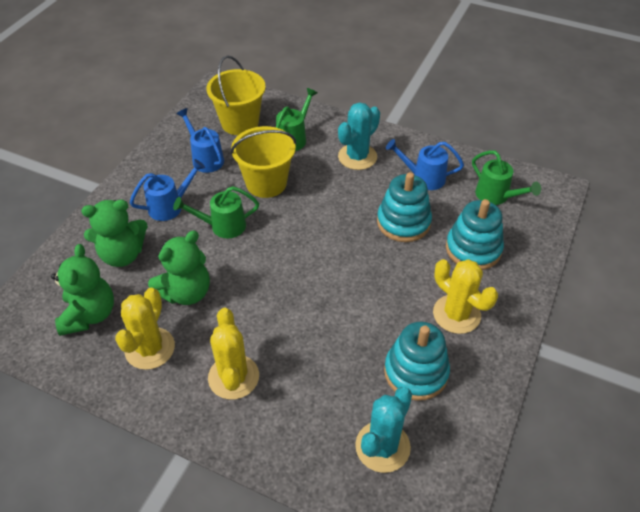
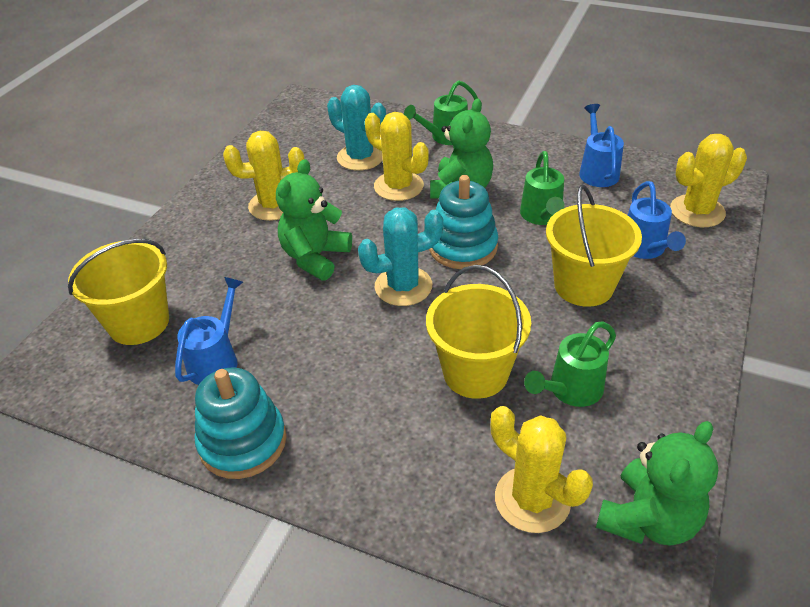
turquoise stacking toy: 3 -> 2
yellow bucket: 2 -> 3
yellow cactus: 3 -> 4

